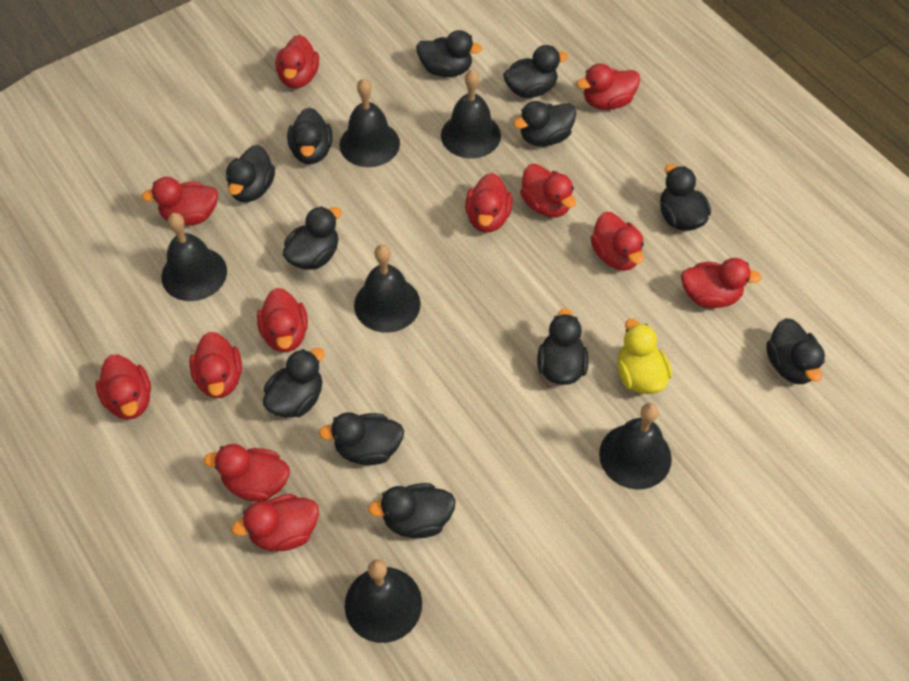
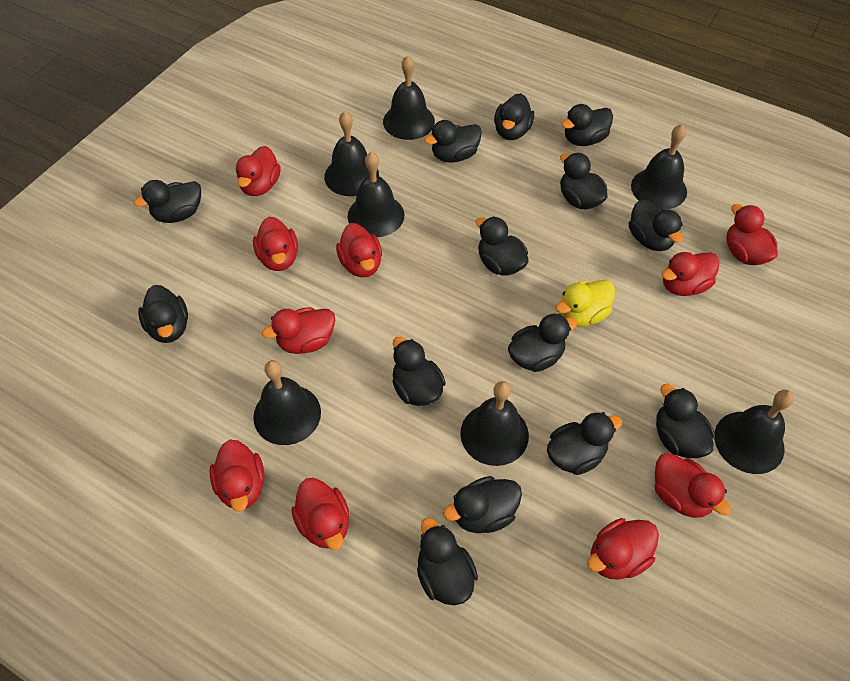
black bell: 6 -> 7
black duck: 12 -> 14
red duck: 12 -> 10

